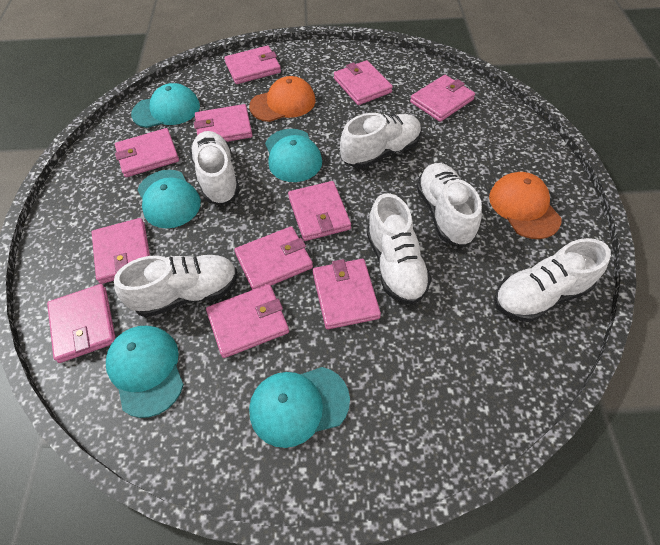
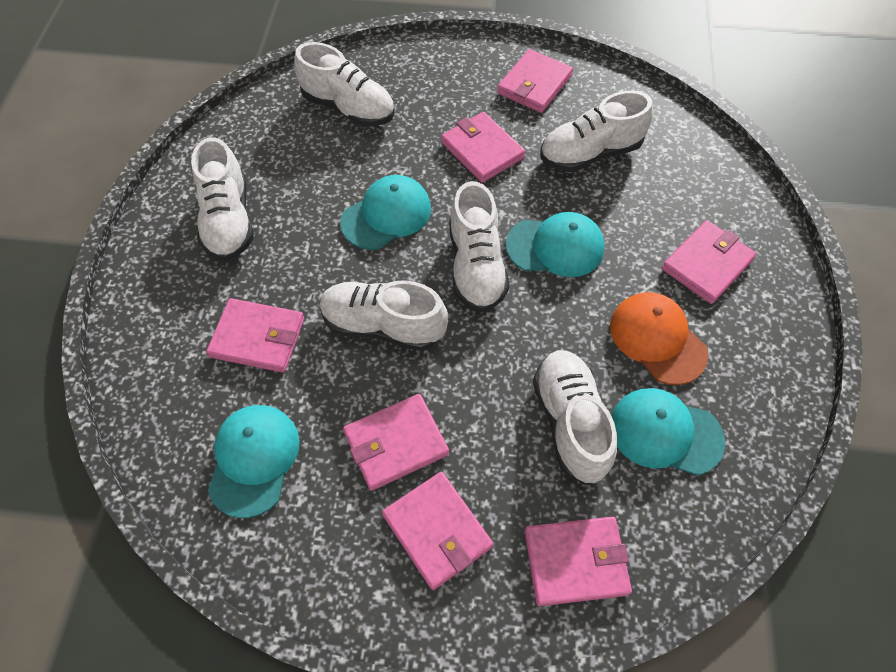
orange cap: 2 -> 1
pink wallet: 11 -> 7
turquoise cap: 5 -> 4

